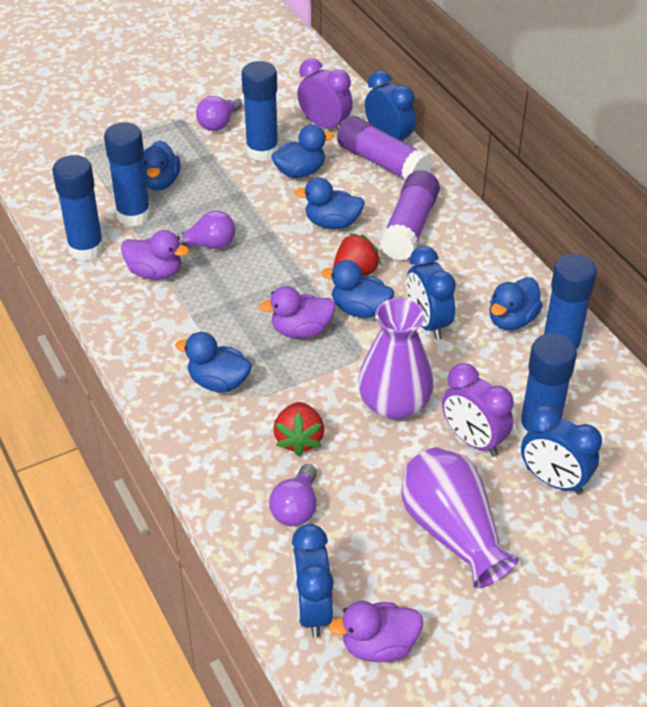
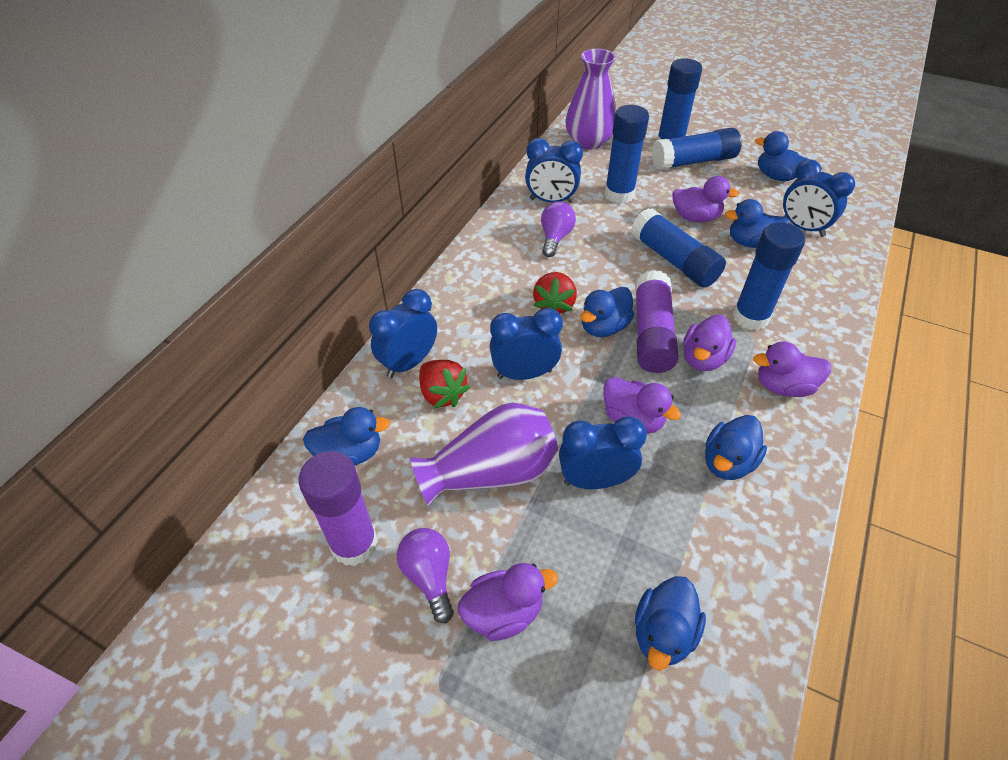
blue clock: 4 -> 5
purple clock: 2 -> 0
purple duck: 3 -> 5
purple light bulb: 3 -> 2

